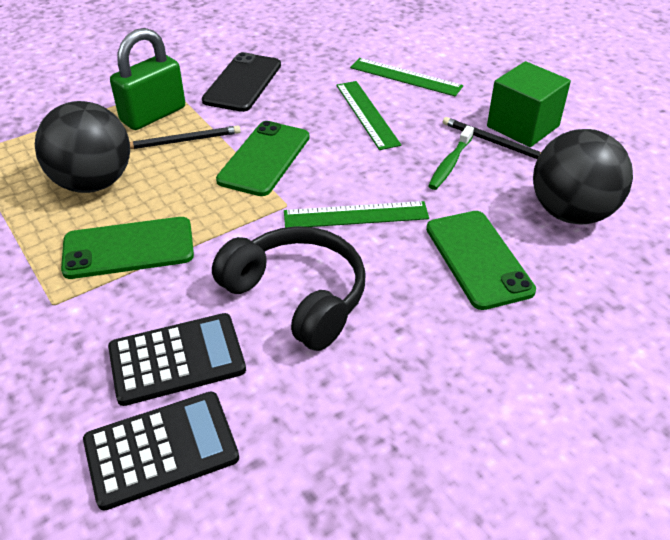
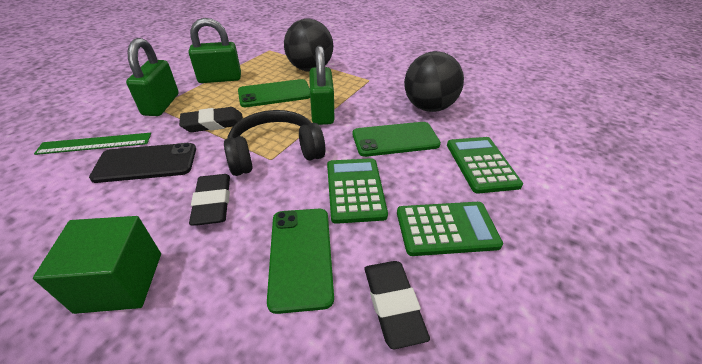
black calculator: 2 -> 0
black eraser: 0 -> 3
black pencil: 2 -> 0
green calculator: 0 -> 3
green padlock: 1 -> 3
green ruler: 3 -> 1
green toothbrush: 1 -> 0

